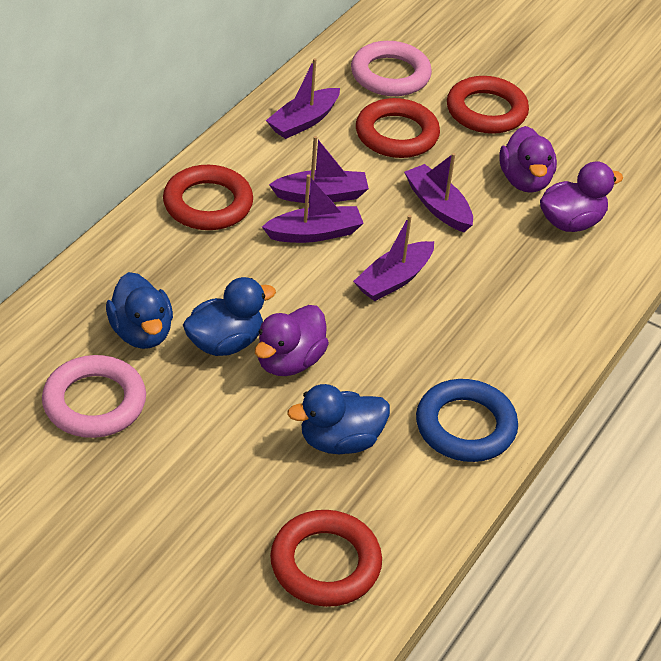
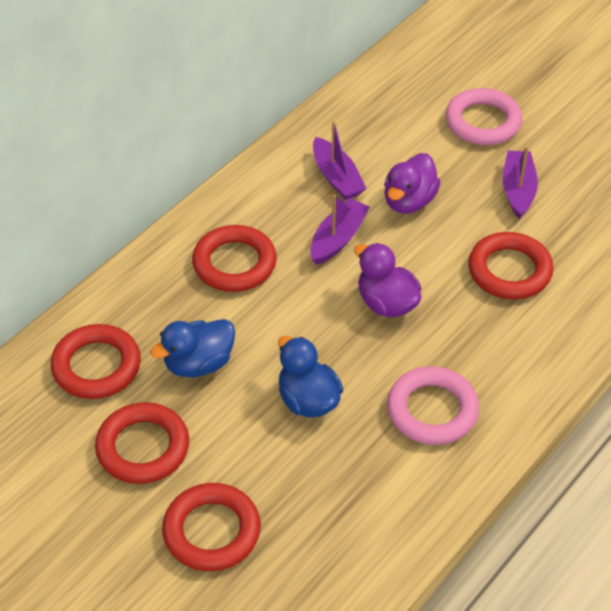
blue duck: 3 -> 2
blue ring: 1 -> 0
purple boat: 5 -> 3
purple duck: 3 -> 2
red ring: 4 -> 5

